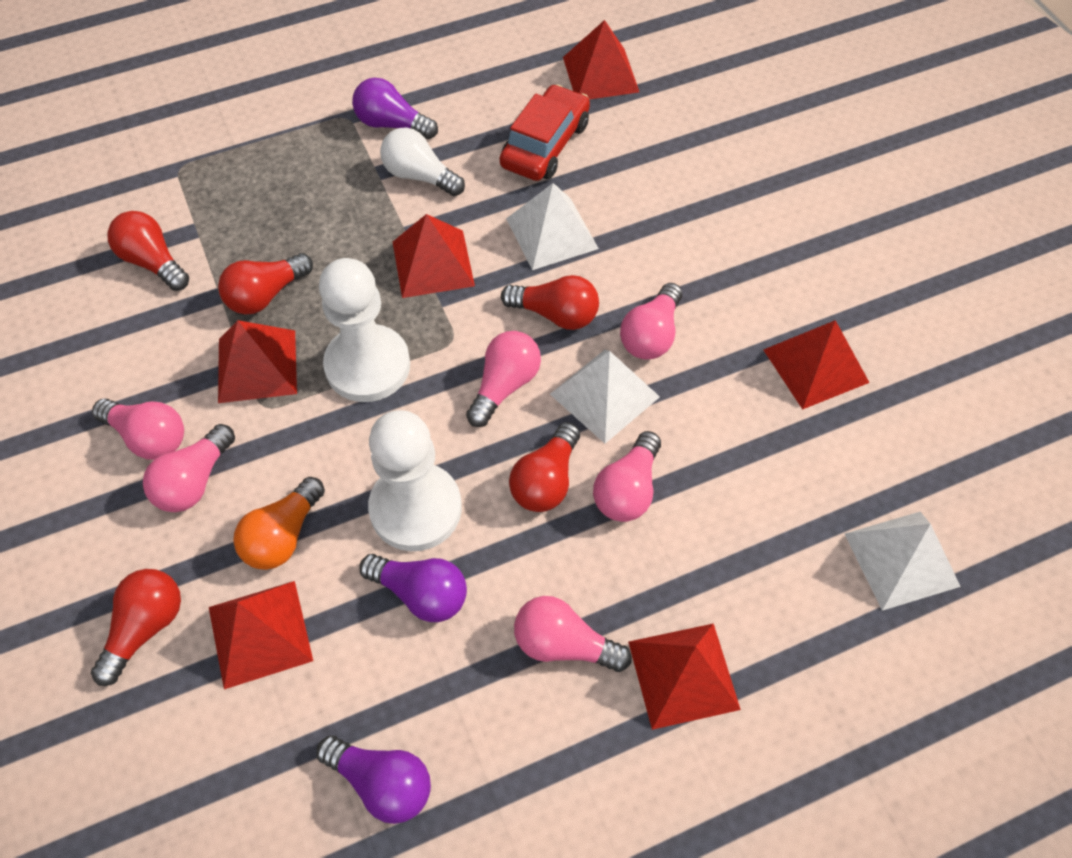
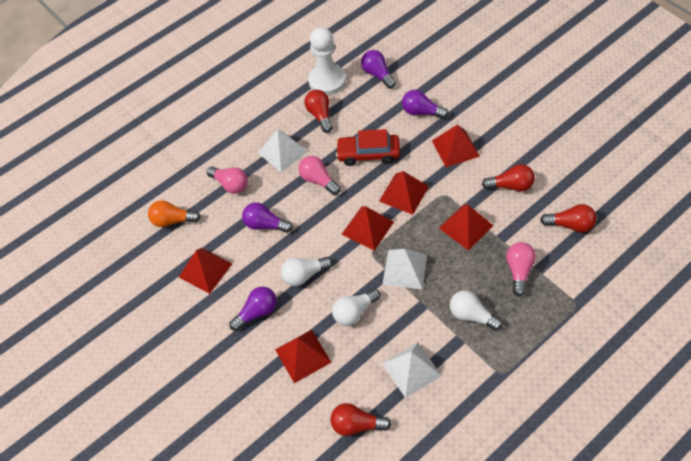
pink light bulb: 6 -> 3
purple light bulb: 3 -> 4
red light bulb: 5 -> 4
white light bulb: 1 -> 3
white pawn: 2 -> 1

